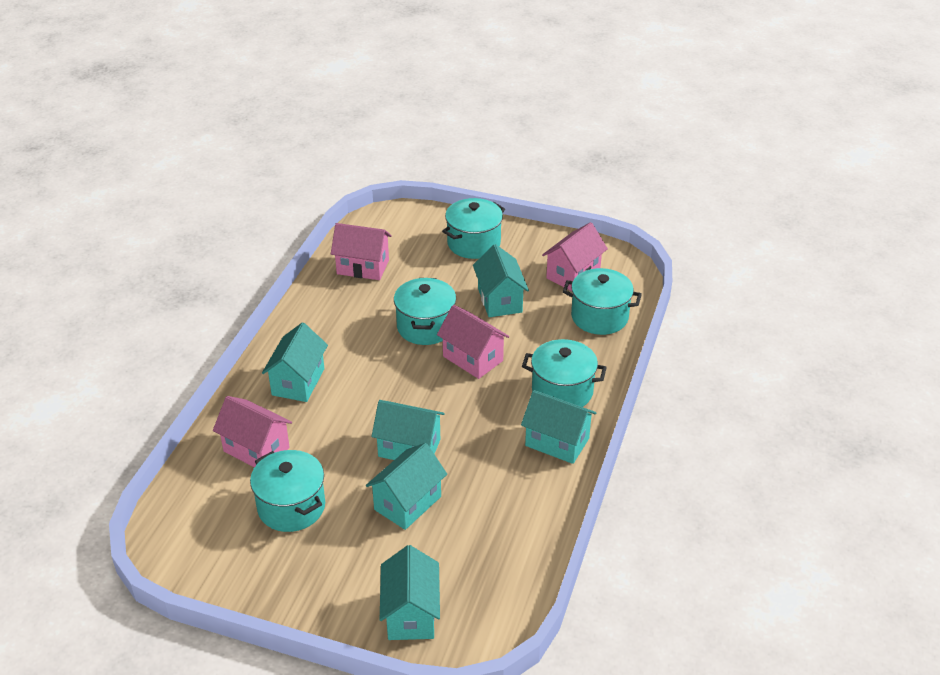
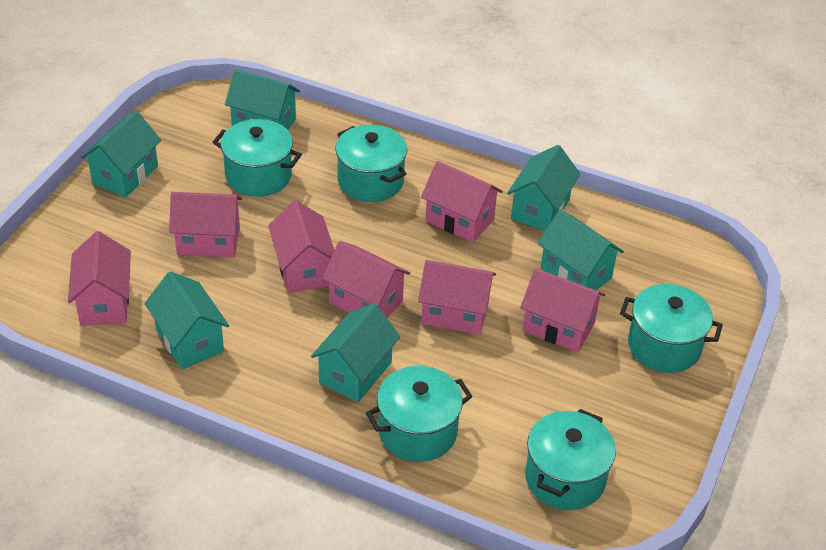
pink house: 4 -> 7

